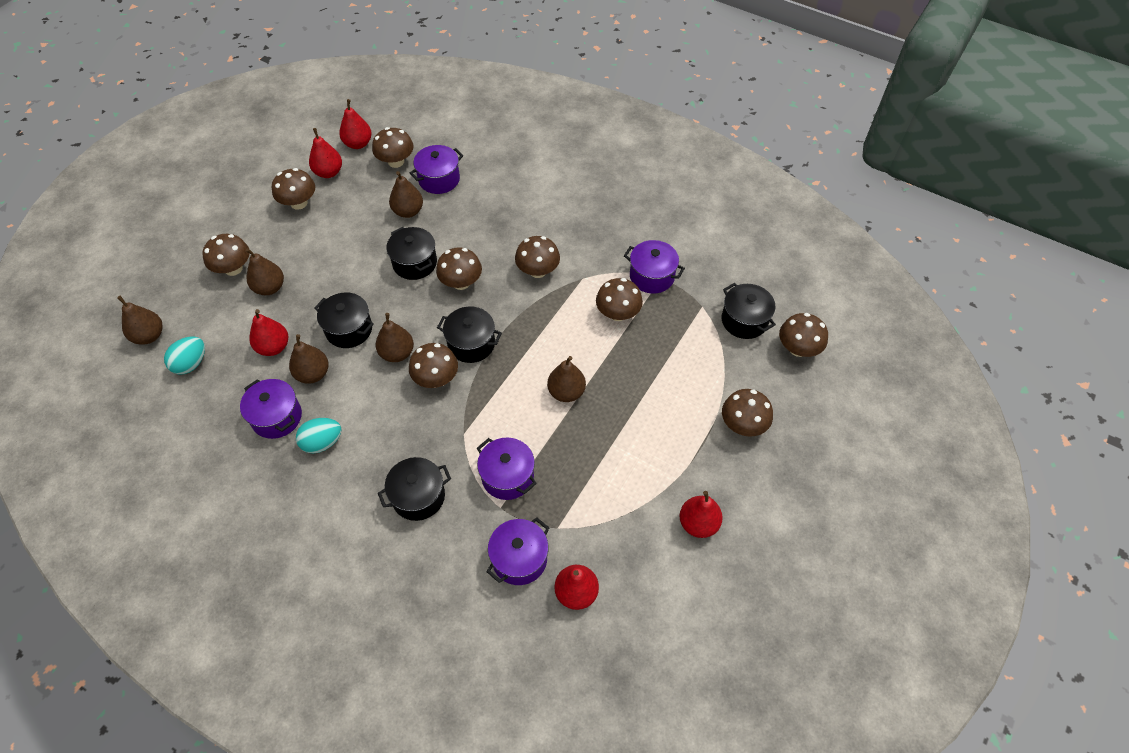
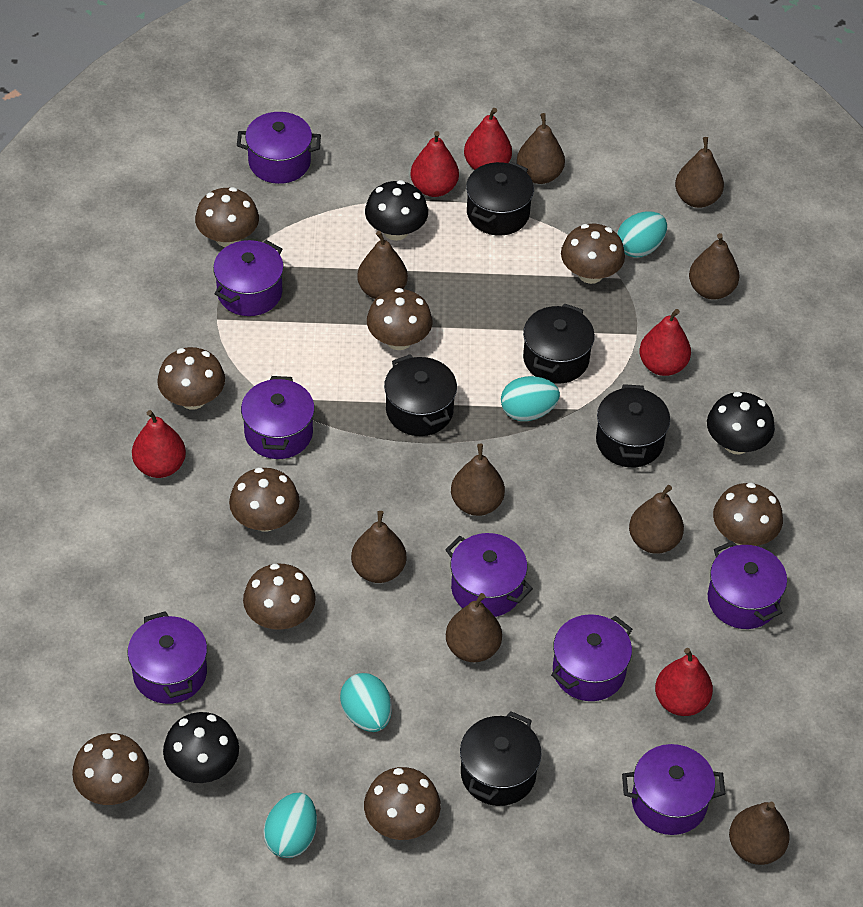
black mushroom: 0 -> 3
brown pear: 6 -> 9
purple pot: 5 -> 8
turquoise egg: 2 -> 4

